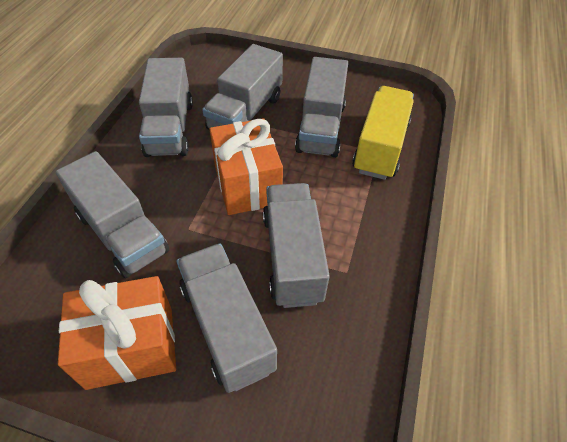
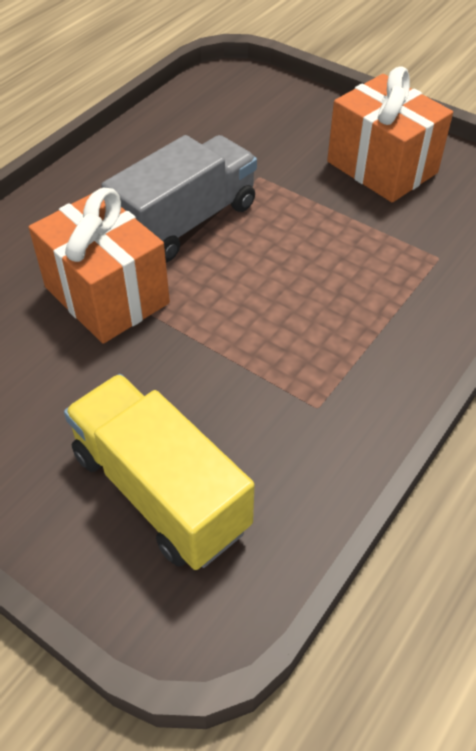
grey truck: 6 -> 1

